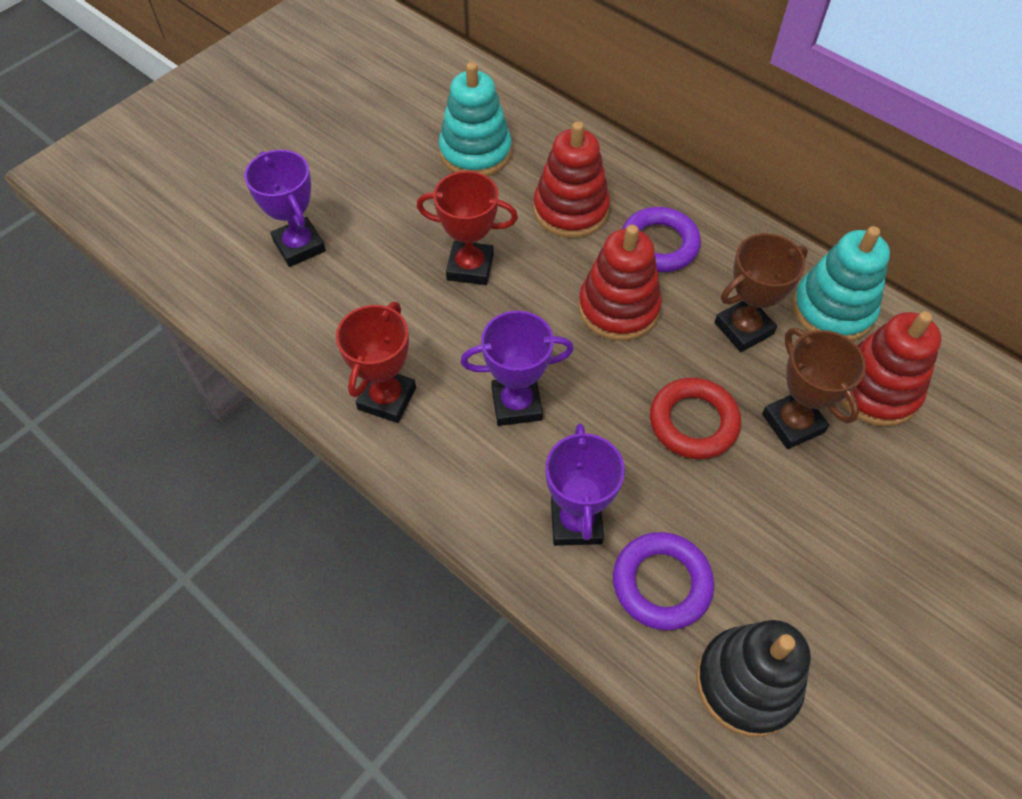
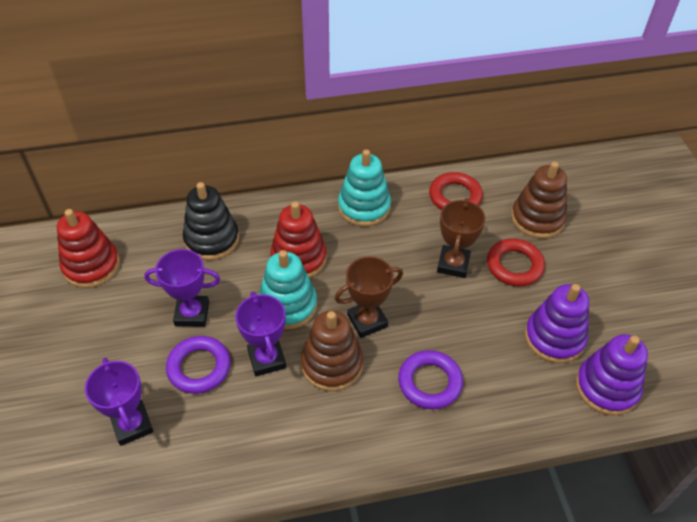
brown stacking toy: 0 -> 2
purple stacking toy: 0 -> 2
red ring: 1 -> 2
red stacking toy: 3 -> 2
red trophy: 2 -> 0

